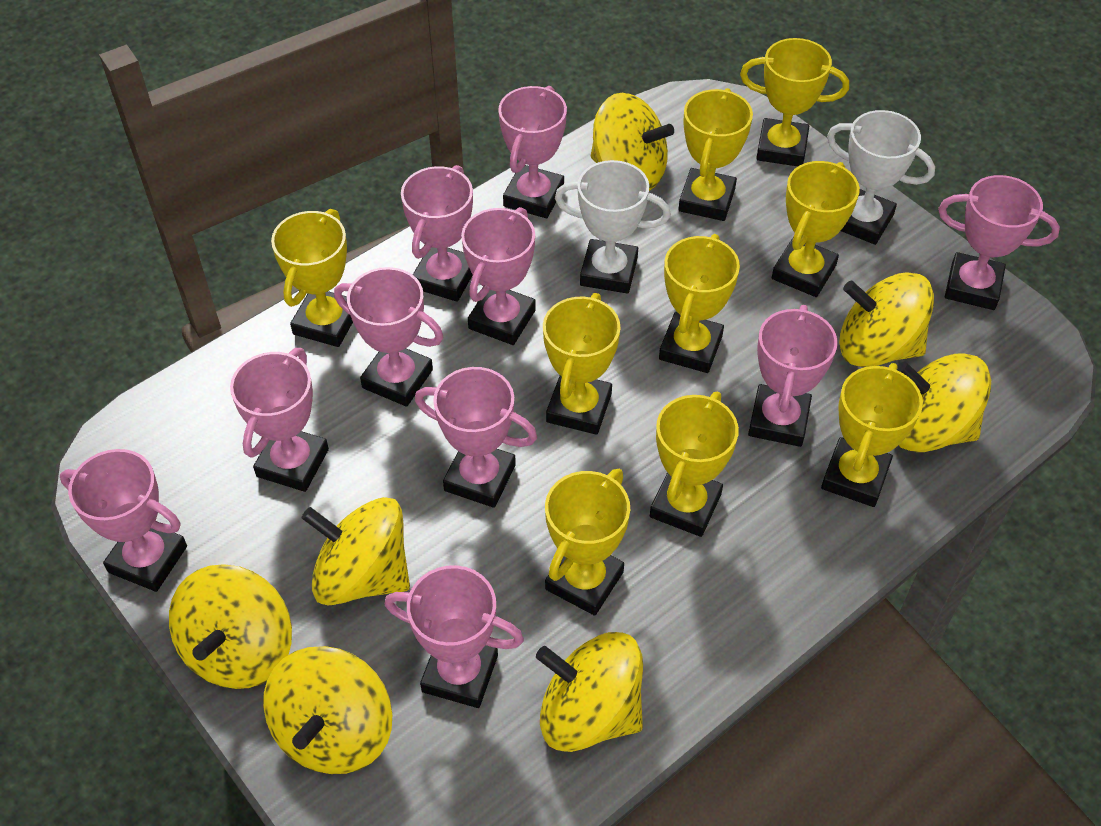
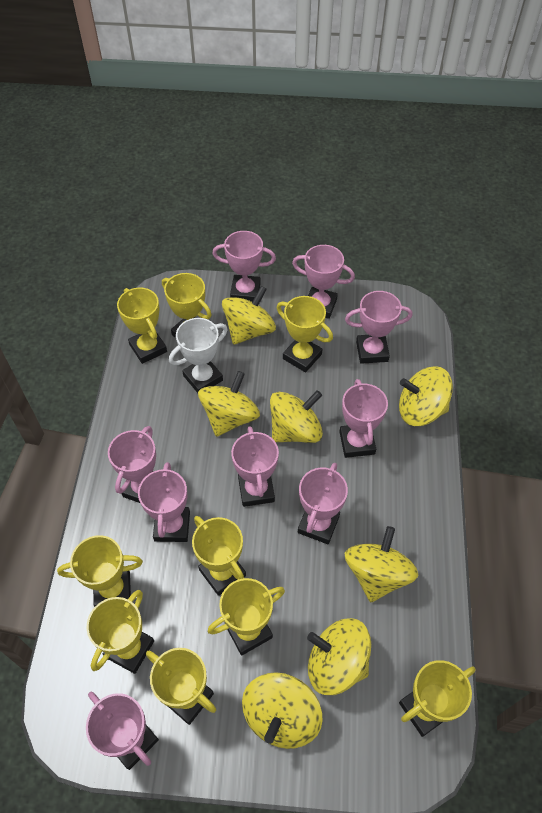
pink trophy: 10 -> 9
white trophy: 2 -> 1

